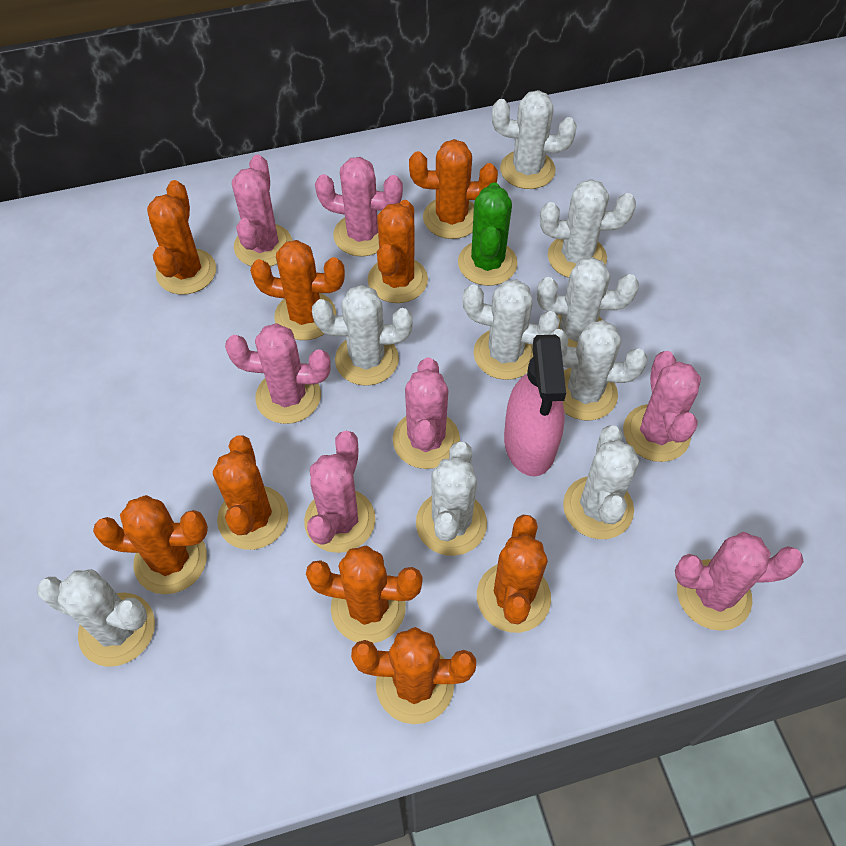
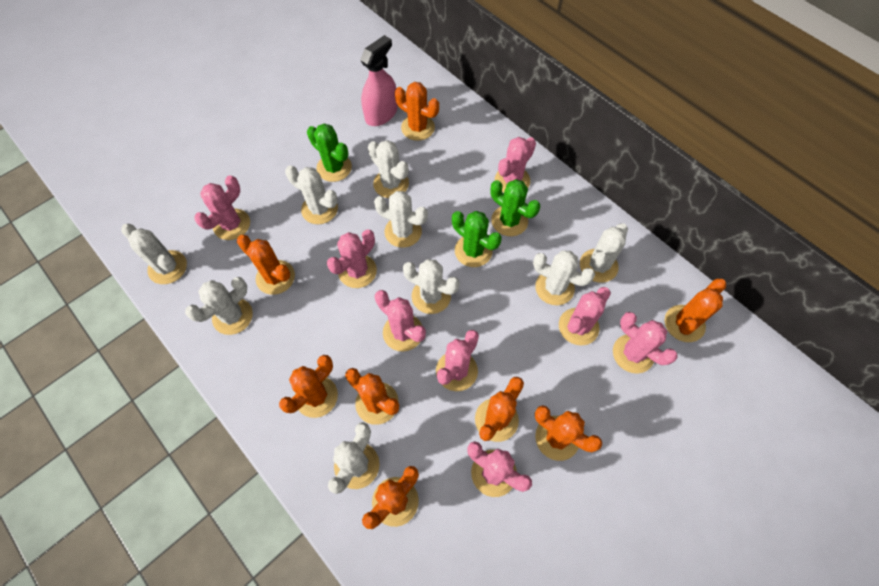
green cactus: 1 -> 3
orange cactus: 9 -> 8
pink cactus: 7 -> 8

